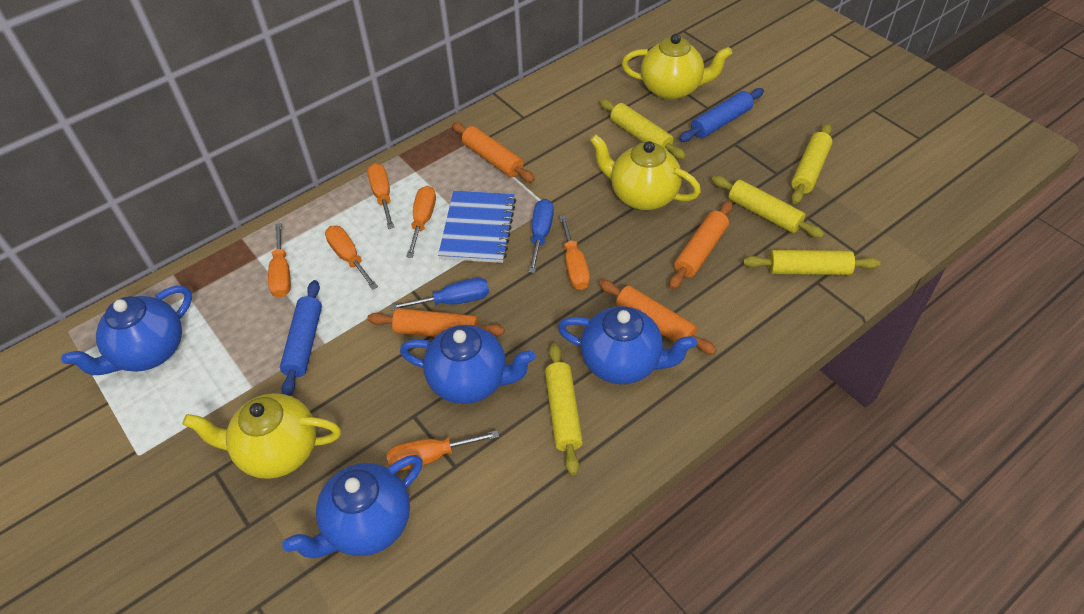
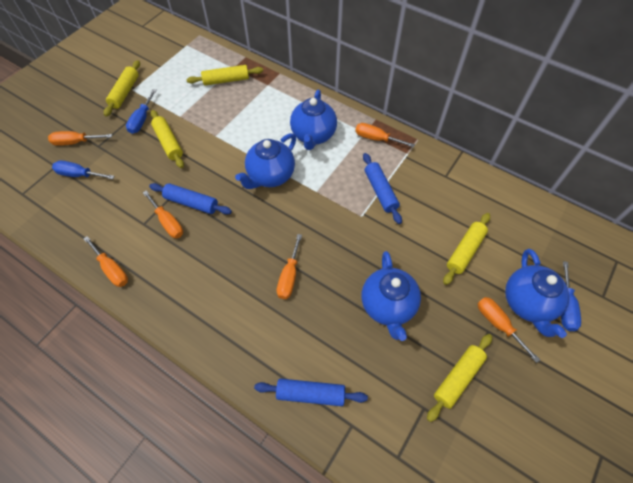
blue notebook: 1 -> 0
blue rolling pin: 2 -> 3
blue screwdriver: 2 -> 3
orange rolling pin: 4 -> 0
yellow teapot: 3 -> 0

